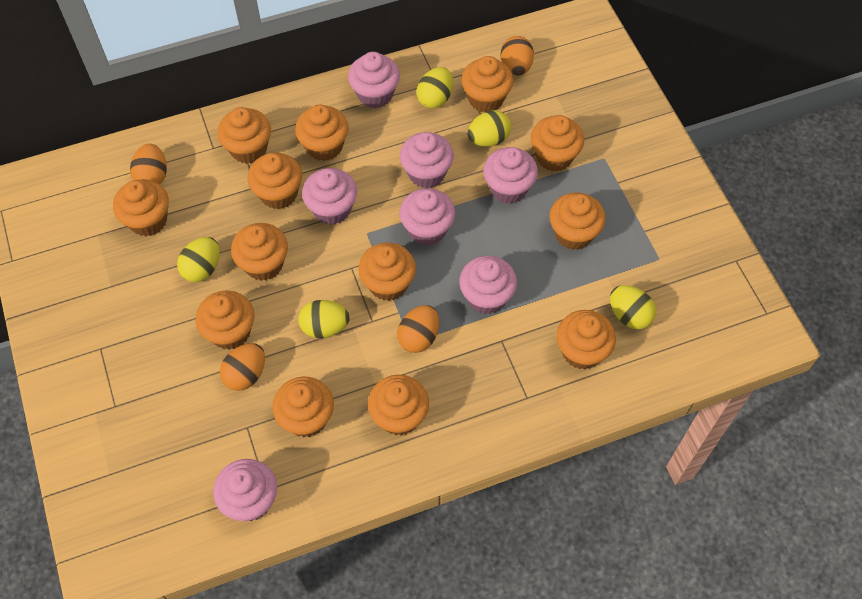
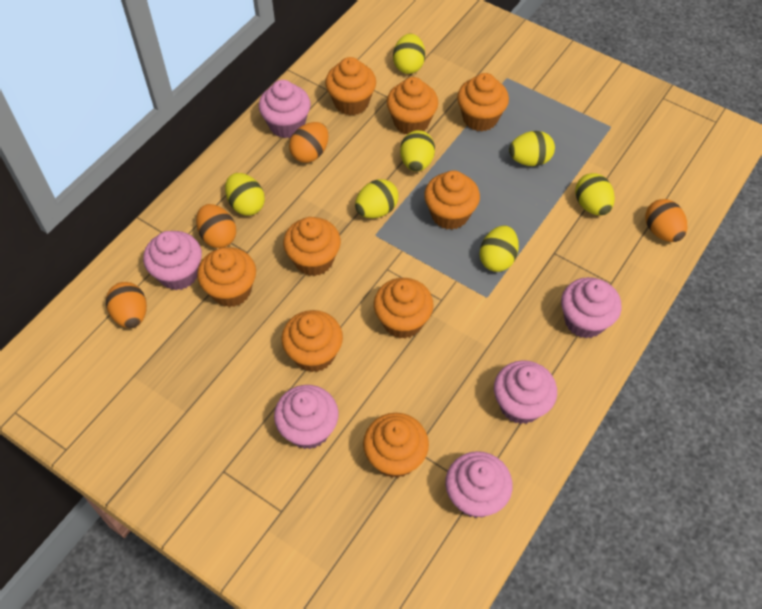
orange cupcake: 13 -> 9
pink cupcake: 7 -> 6
yellow egg: 5 -> 7

